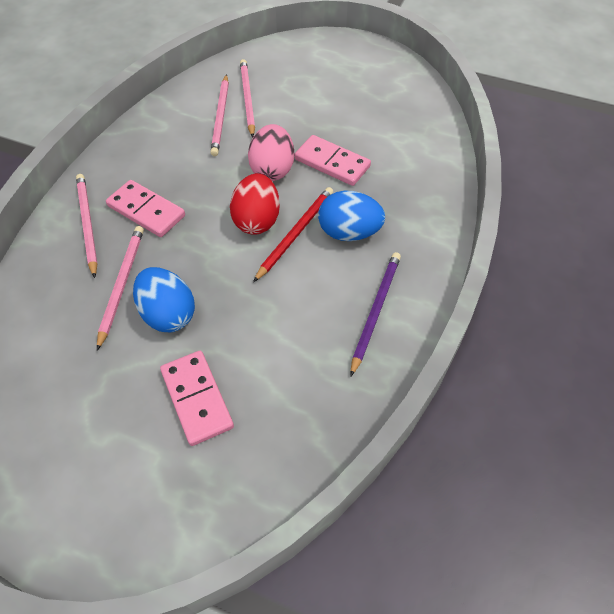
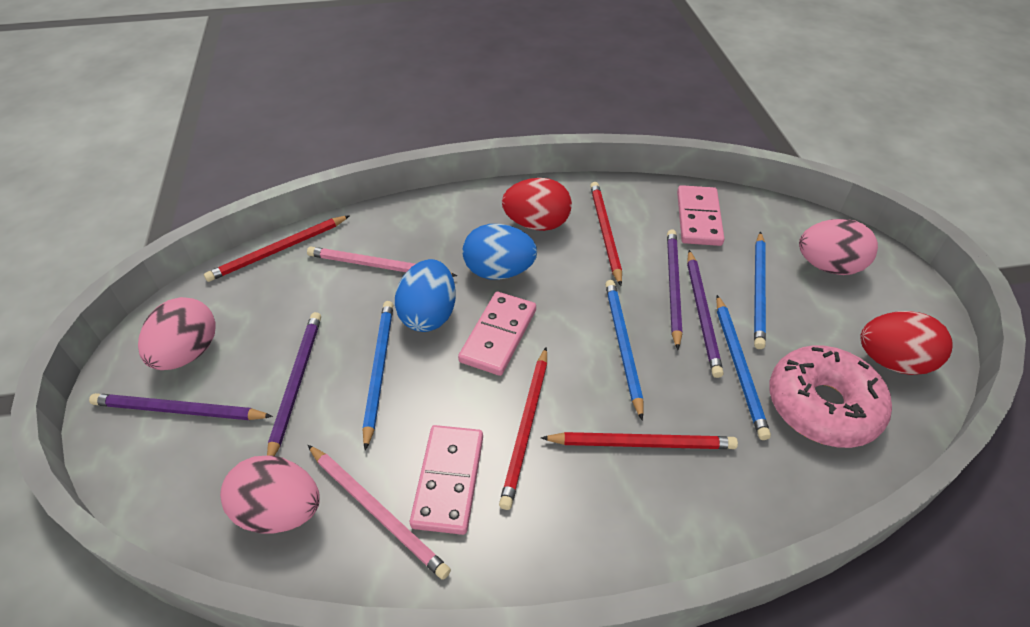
blue pencil: 0 -> 4
pink donut: 0 -> 1
pink egg: 1 -> 3
pink pencil: 4 -> 2
purple pencil: 1 -> 4
red egg: 1 -> 2
red pencil: 1 -> 4

